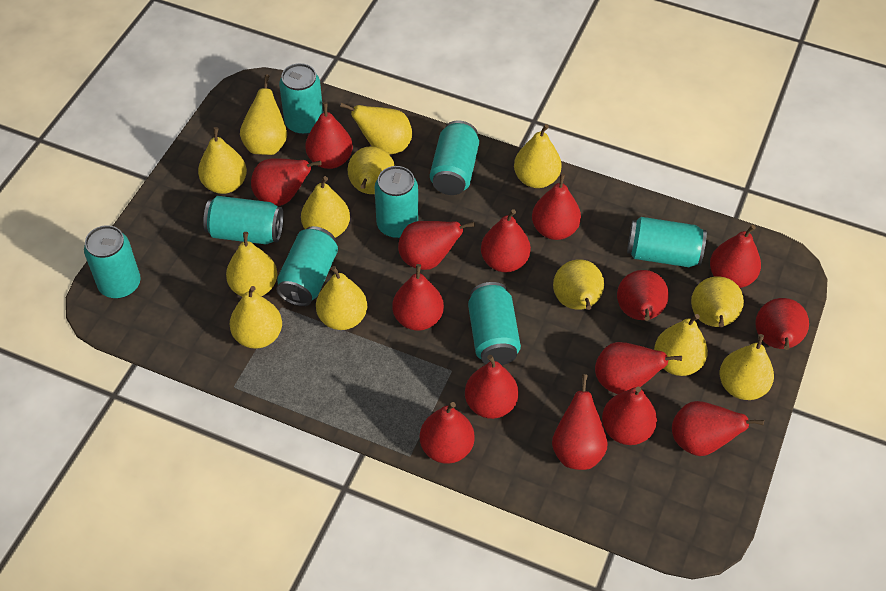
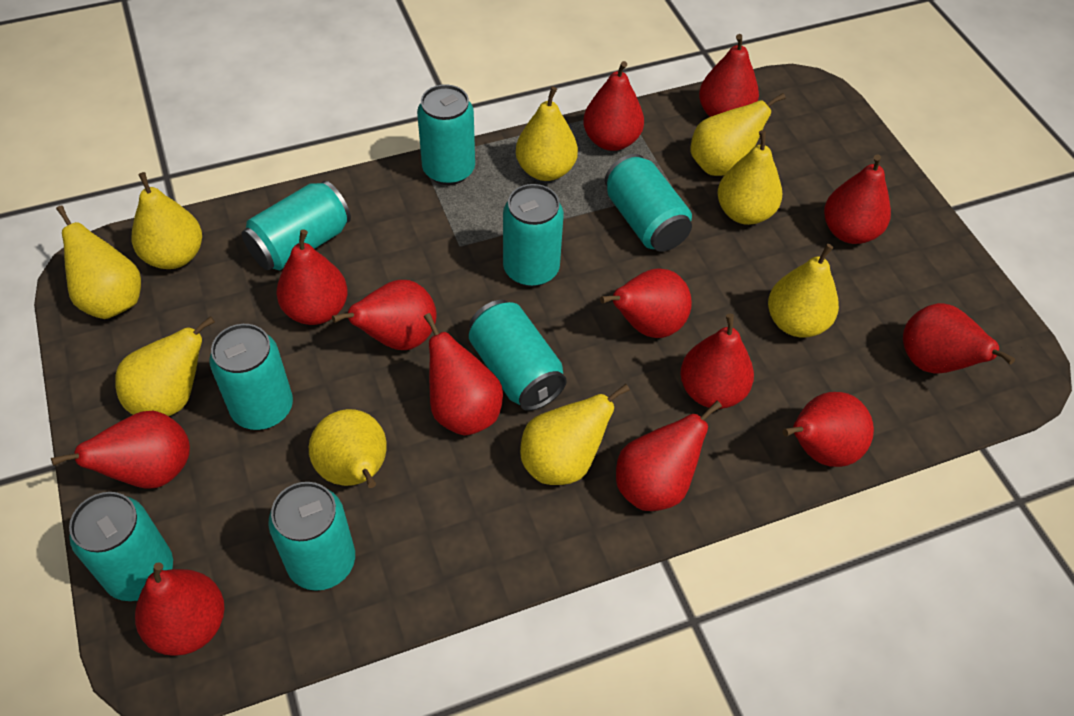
red pear: 15 -> 13
yellow pear: 13 -> 9

